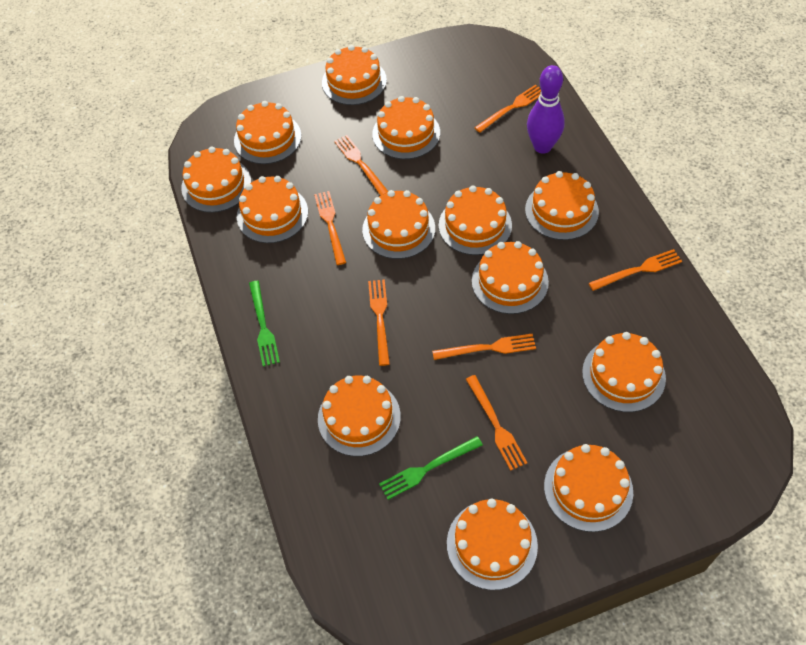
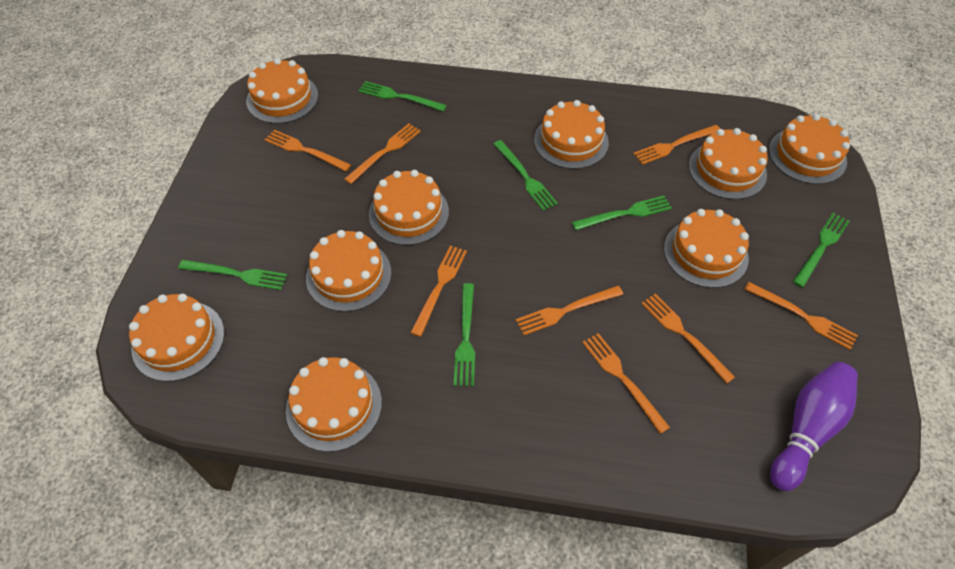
green fork: 2 -> 6
orange cake: 13 -> 9
orange fork: 7 -> 8

